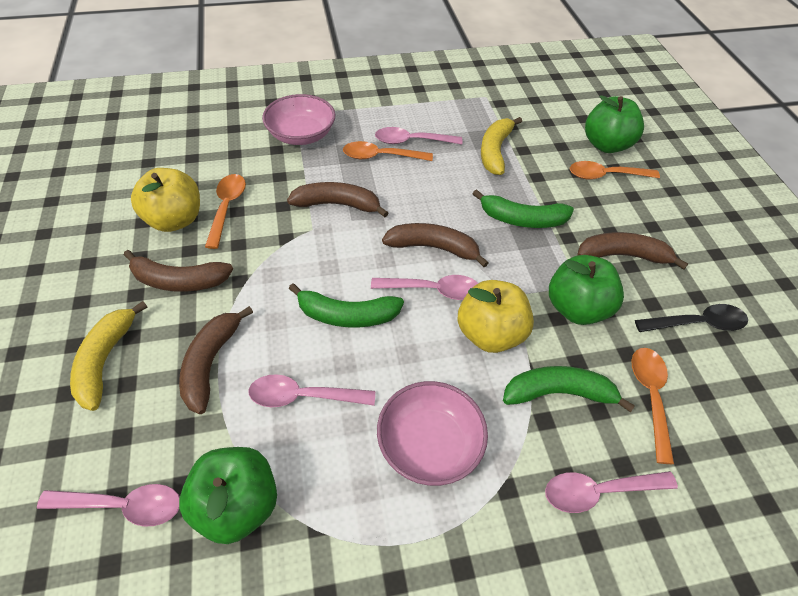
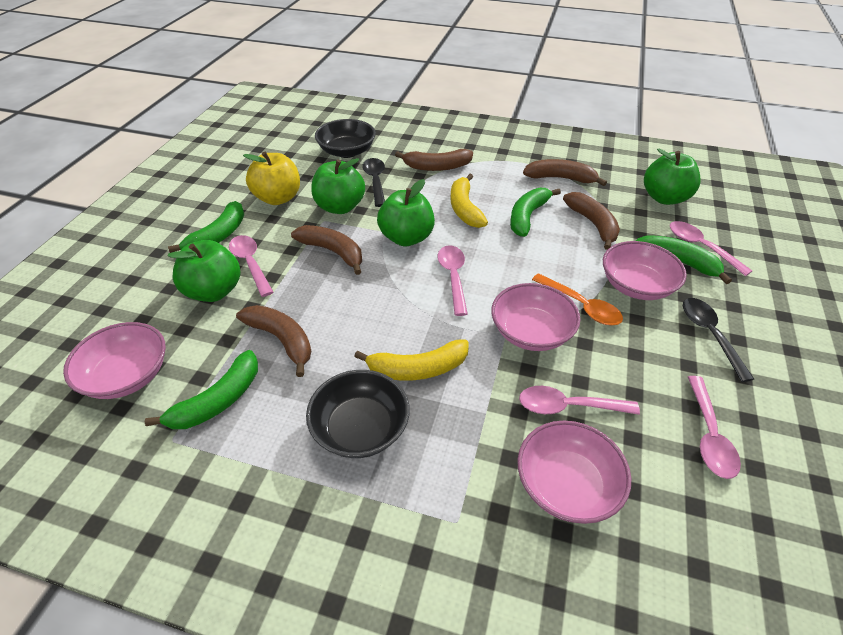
black bowl: 0 -> 2
black spoon: 1 -> 2
green apple: 3 -> 4
green banana: 3 -> 4
orange spoon: 4 -> 1
pink bowl: 2 -> 4
yellow apple: 2 -> 1

